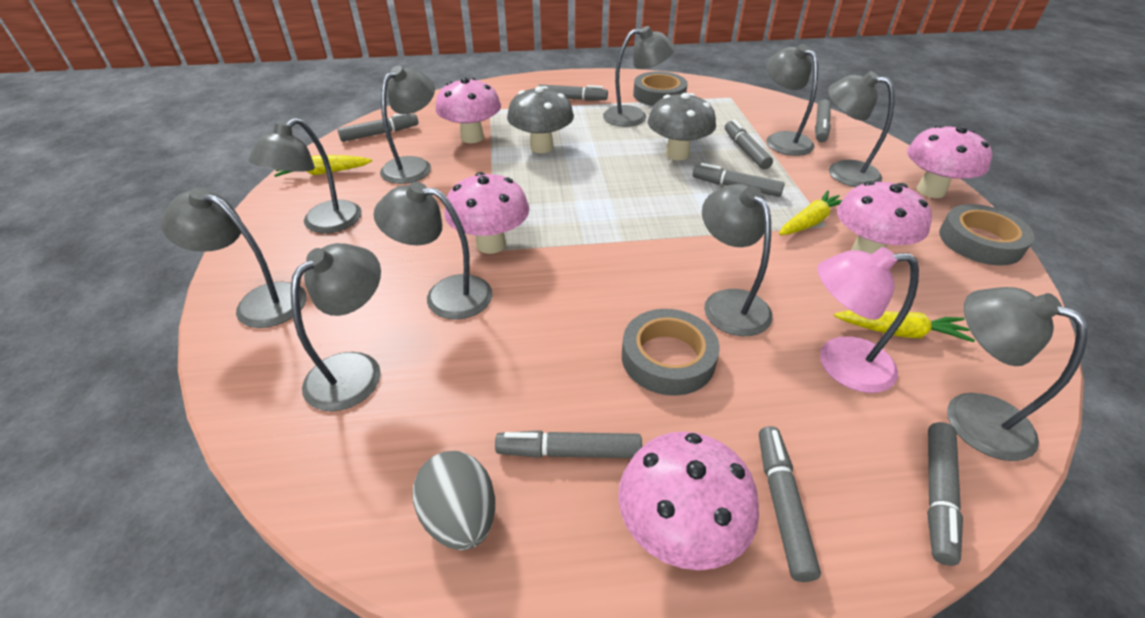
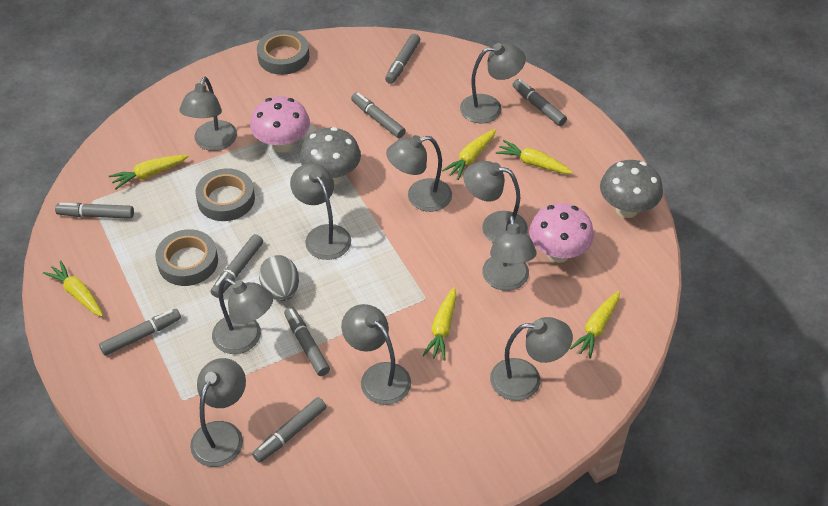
pink lamp: 1 -> 0
pink mushroom: 5 -> 2
yellow carrot: 3 -> 6

